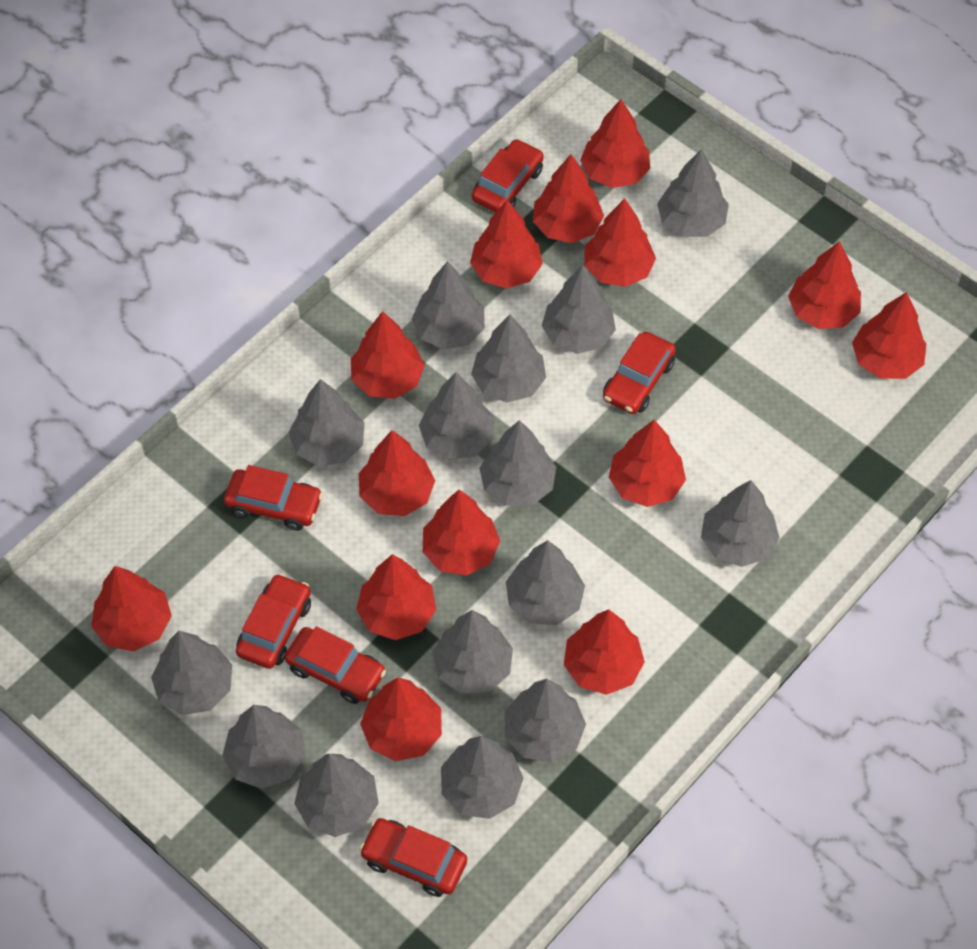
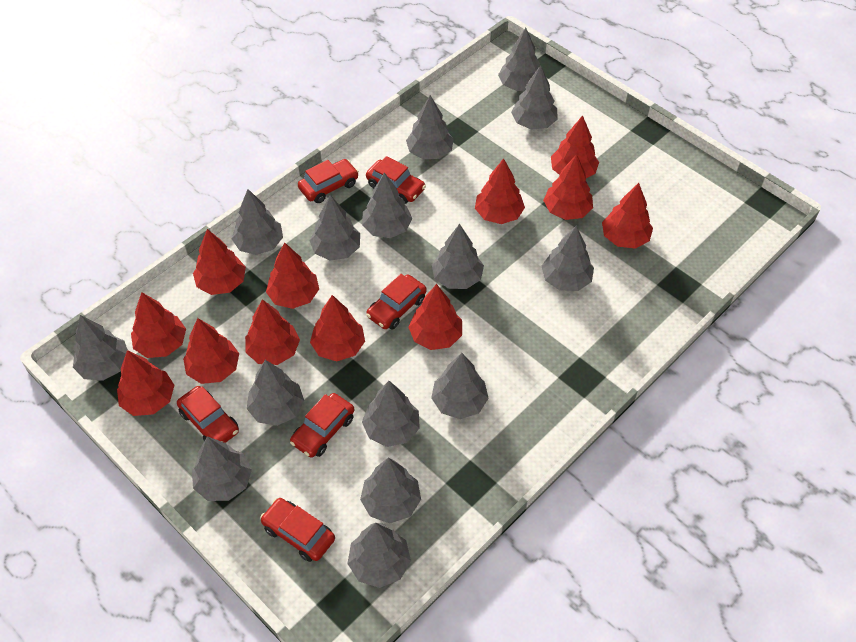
red tree: 14 -> 12

